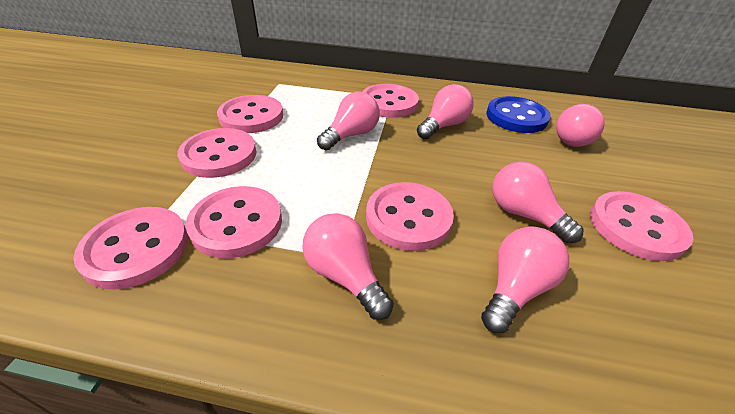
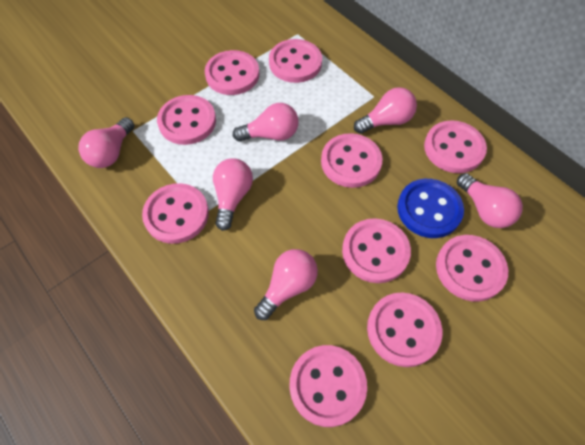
pink button: 7 -> 10

